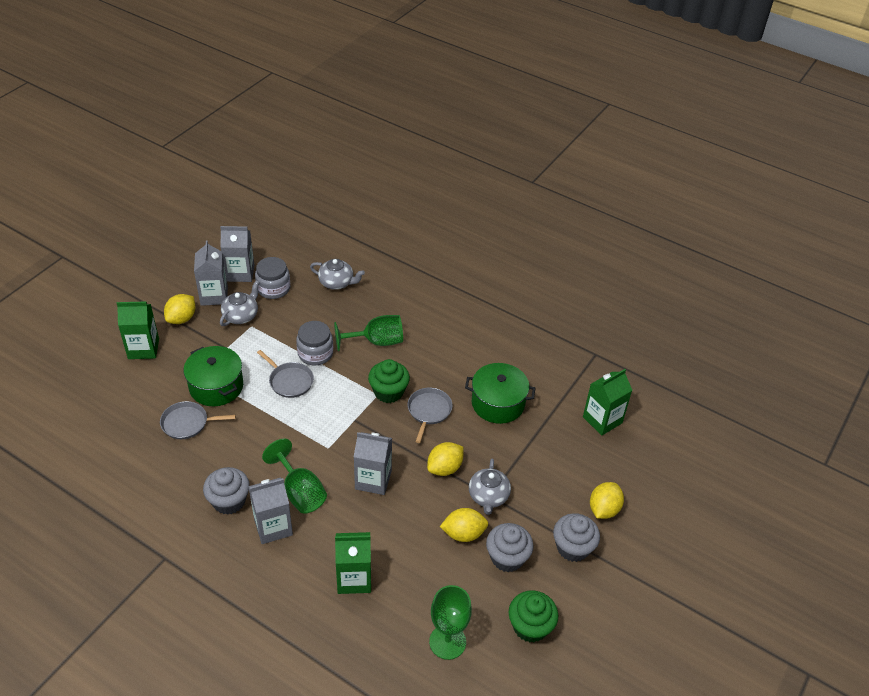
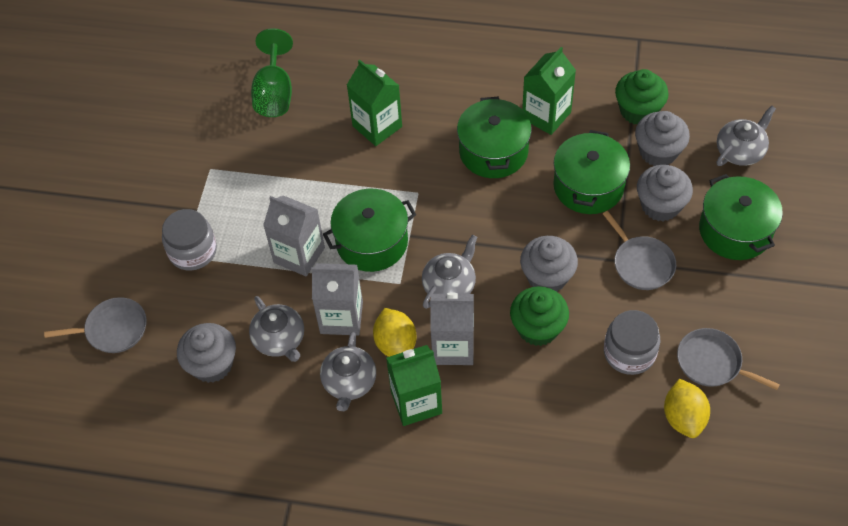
green goblet: 3 -> 1
green pot: 2 -> 4
grey carton: 4 -> 3
grey cupcake: 3 -> 4
grey teapot: 3 -> 4
yellow lemon: 4 -> 2

